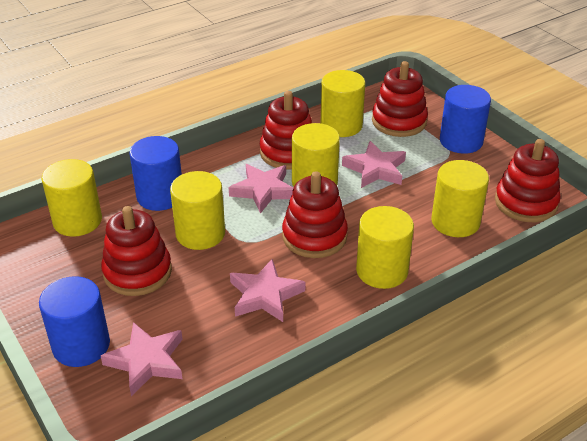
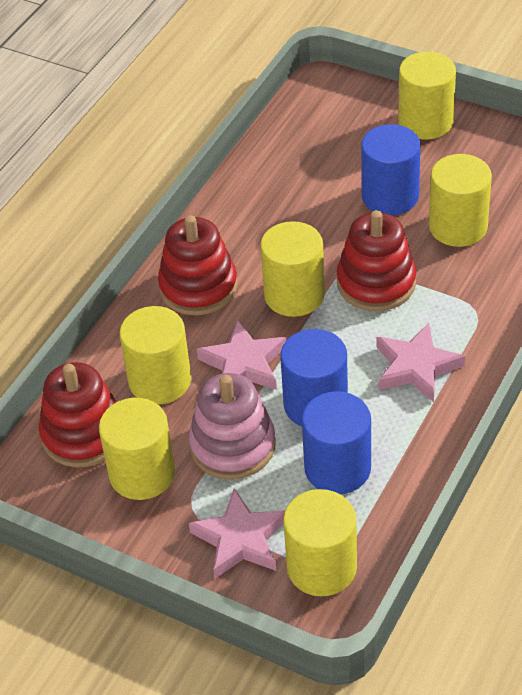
pink stacking toy: 0 -> 1
pink star: 4 -> 3
red stacking toy: 5 -> 3

